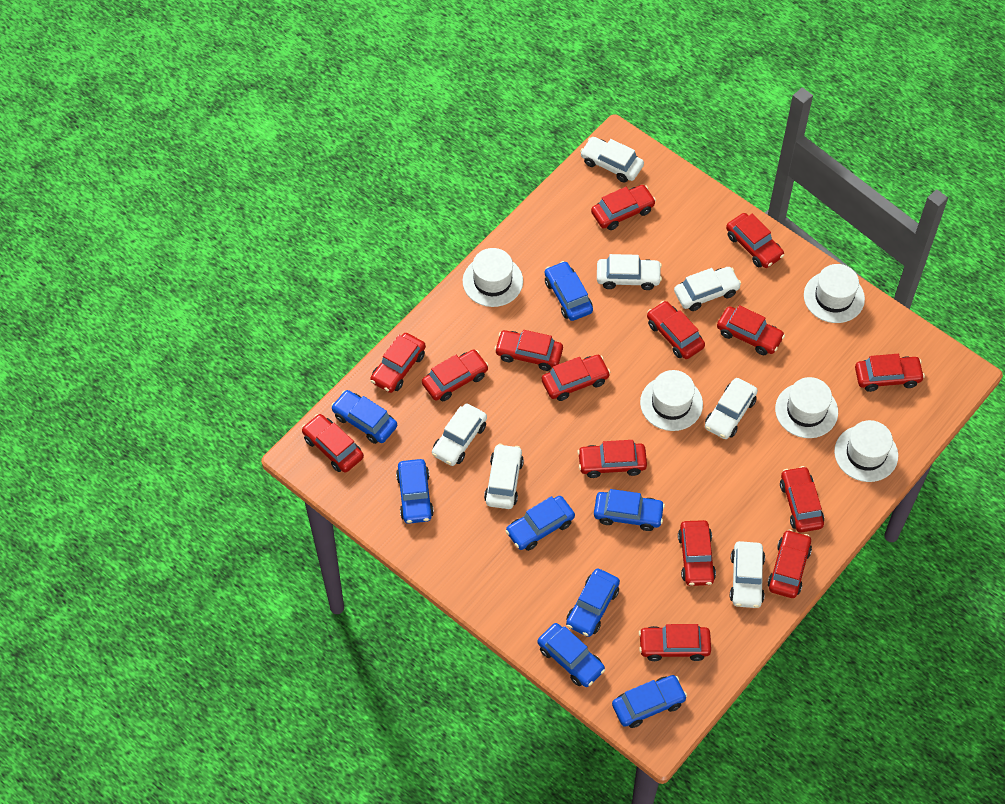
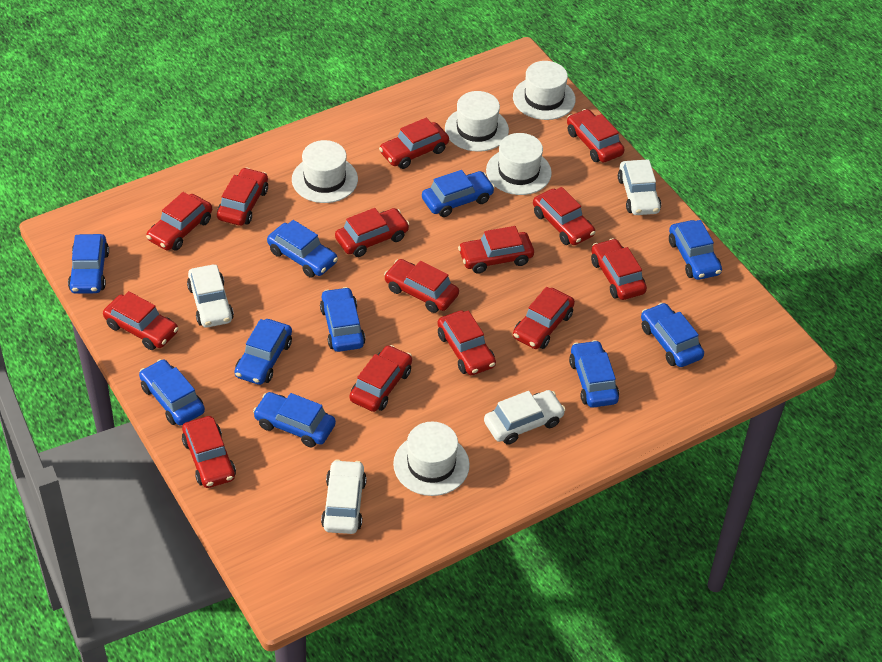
blue car: 8 -> 10
red car: 15 -> 14
white car: 7 -> 4

